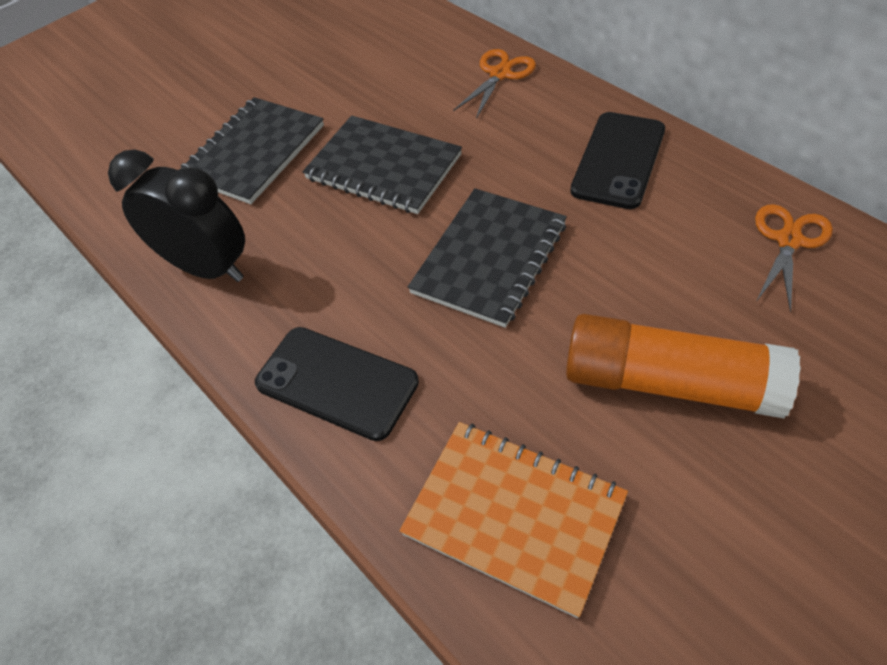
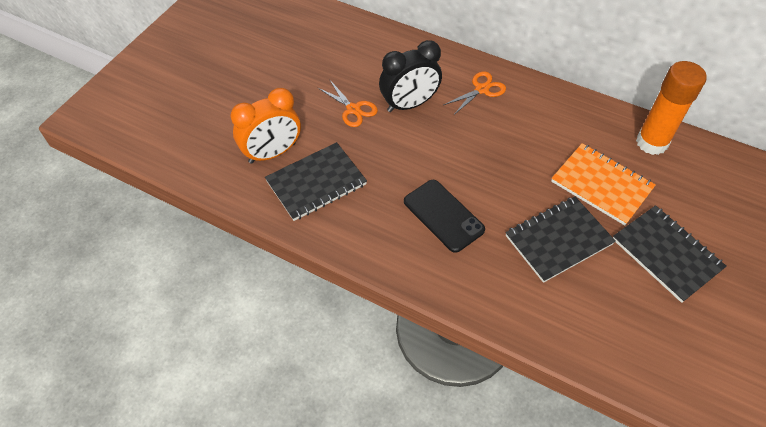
black phone: 2 -> 1
orange clock: 0 -> 1

